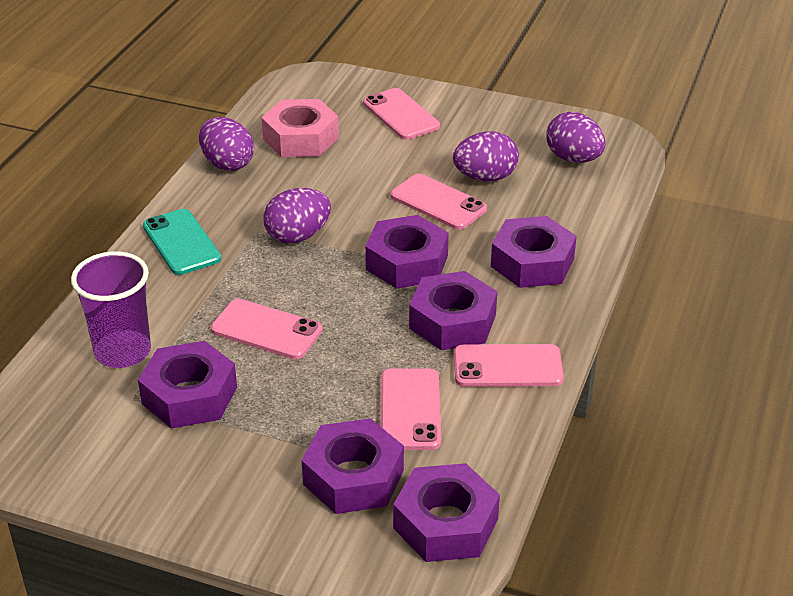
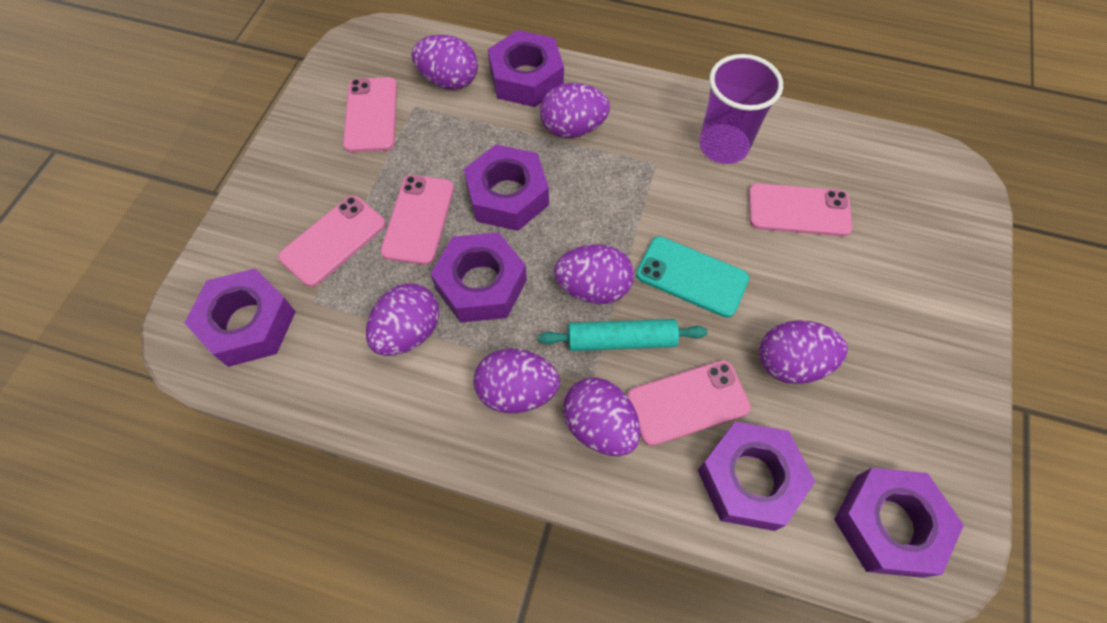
pink nut: 1 -> 0
purple egg: 4 -> 7
turquoise rolling pin: 0 -> 1

